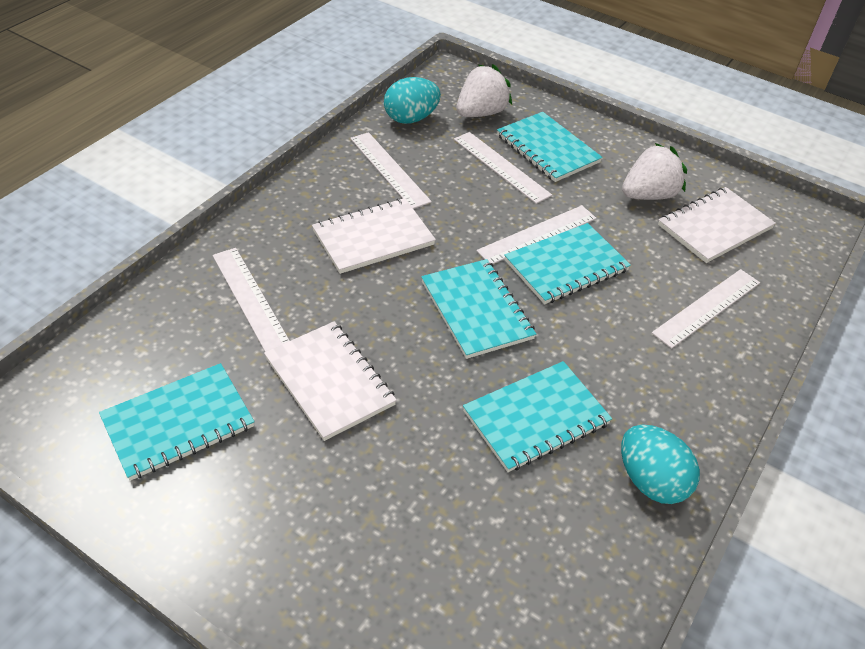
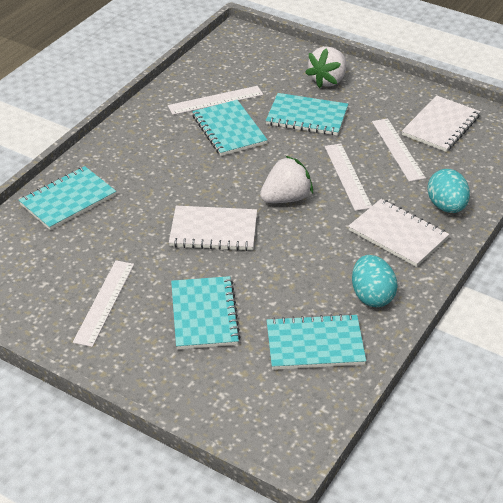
white ruler: 5 -> 4

